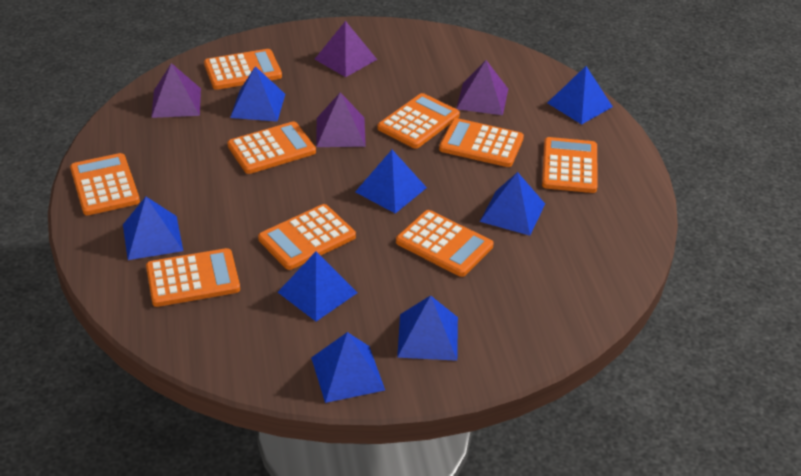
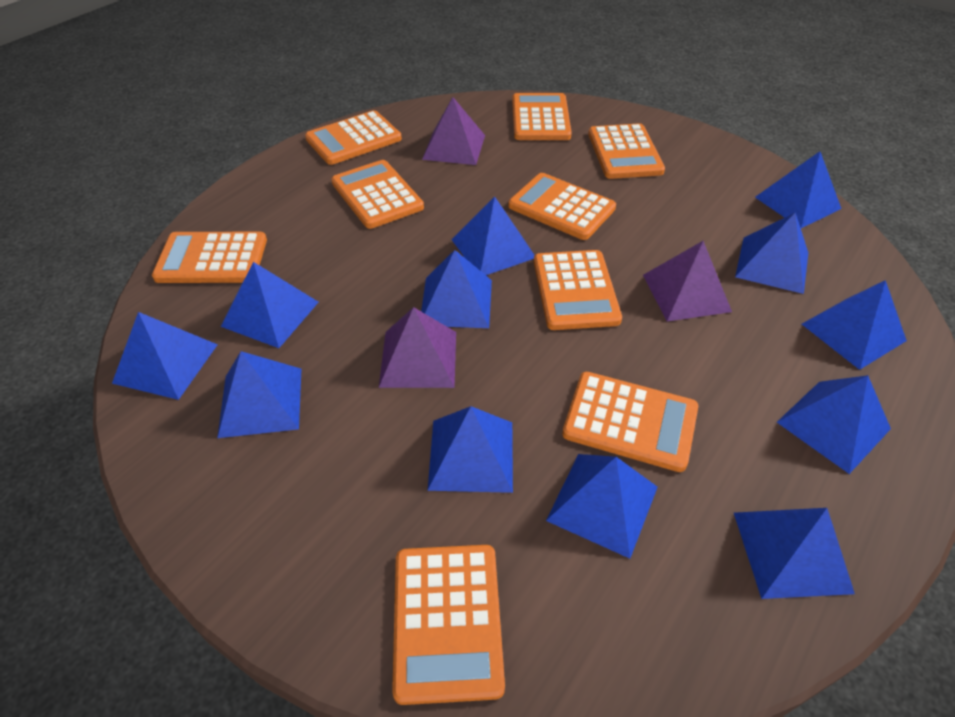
blue pyramid: 8 -> 12
purple pyramid: 4 -> 3

